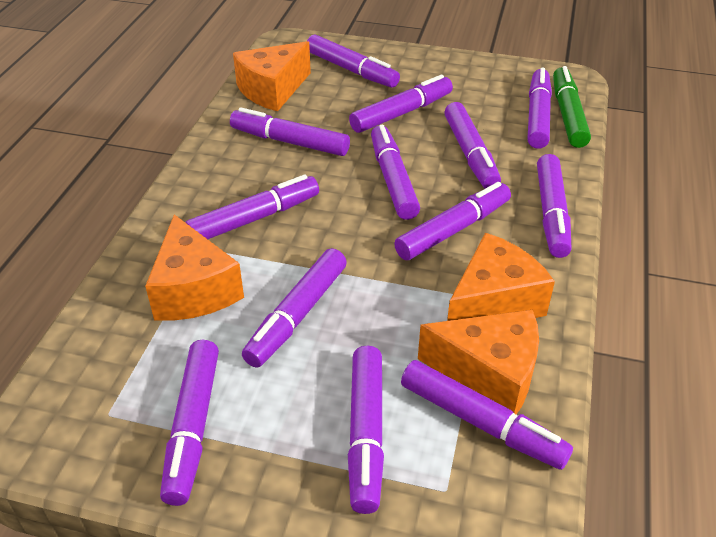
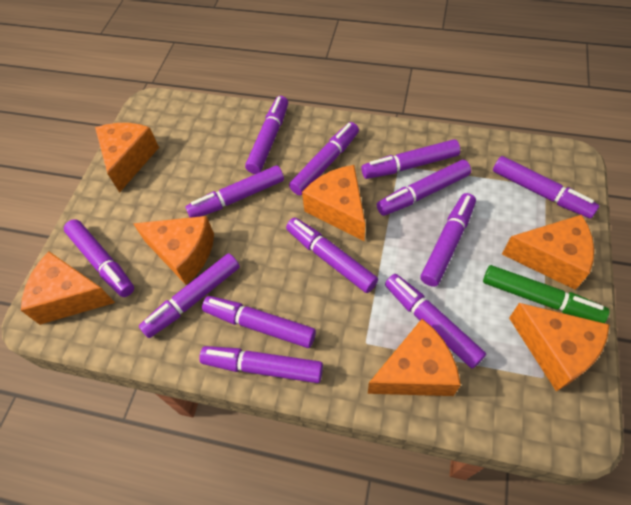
orange cheese: 4 -> 7

